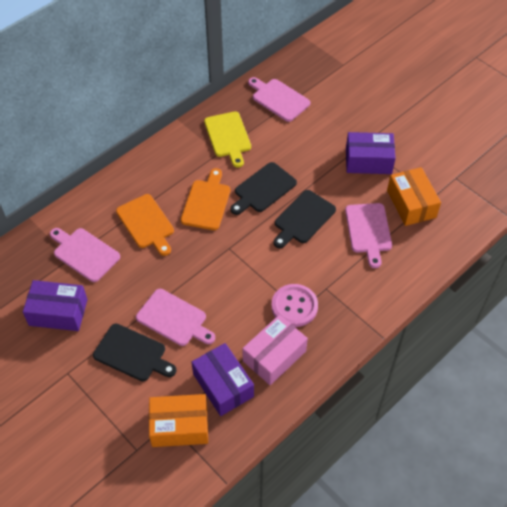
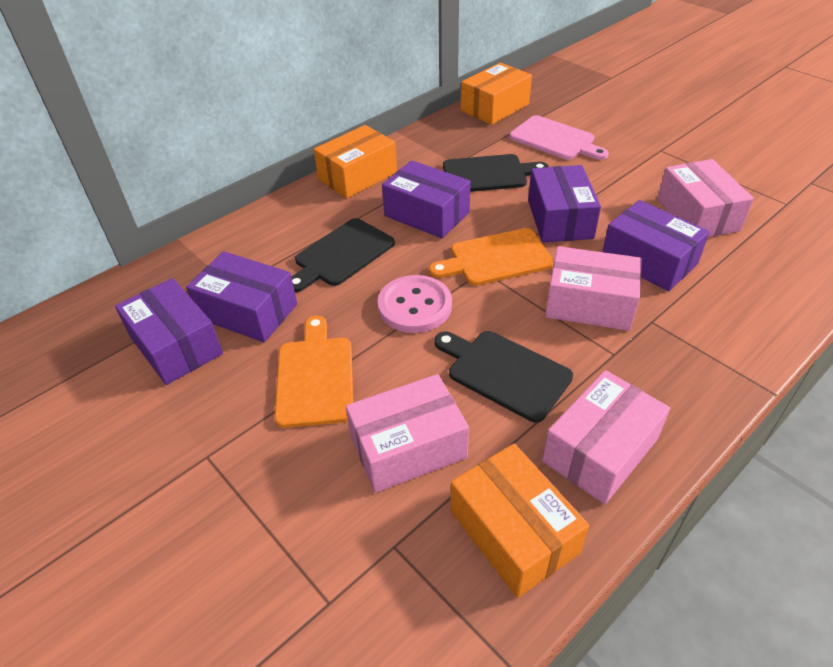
orange box: 2 -> 3
pink box: 1 -> 4
pink cutting board: 4 -> 1
purple box: 3 -> 5
yellow cutting board: 1 -> 0

